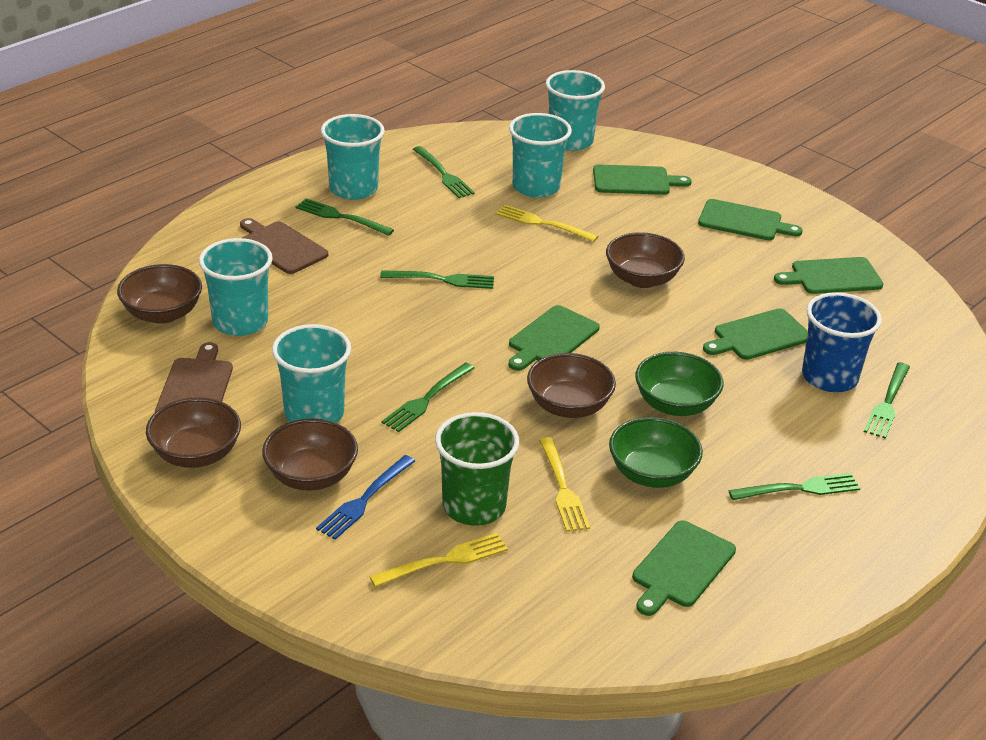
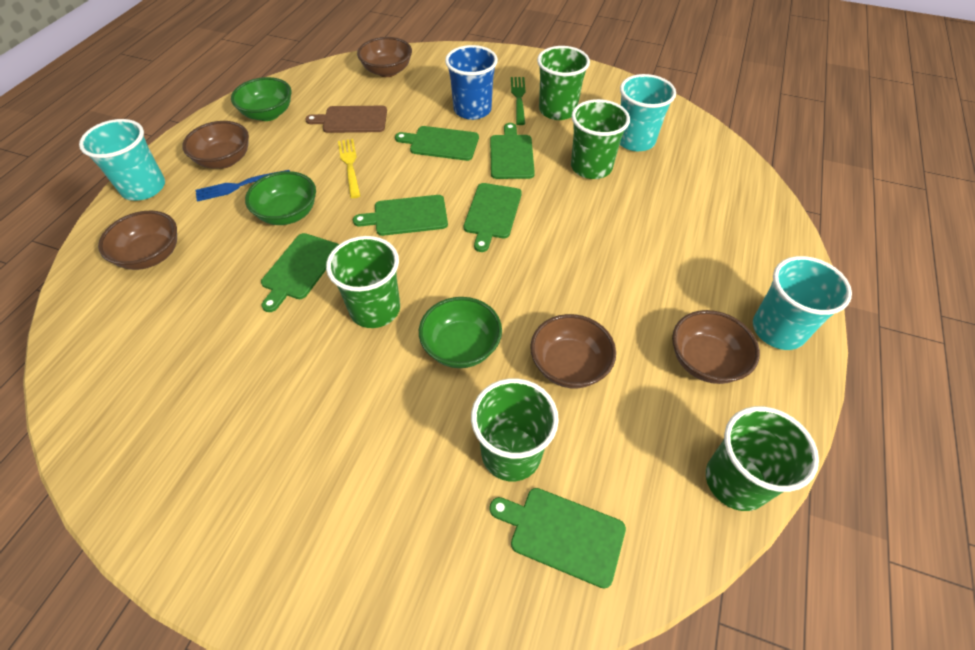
brown cutting board: 2 -> 1
green bowl: 2 -> 3
green cup: 1 -> 5
green fork: 6 -> 1
turquoise cup: 5 -> 3
yellow fork: 3 -> 1

